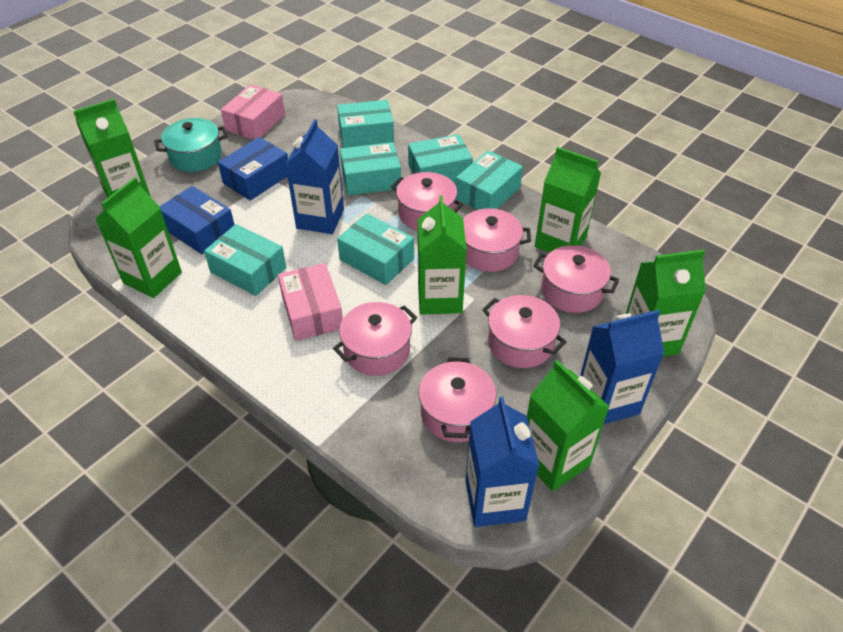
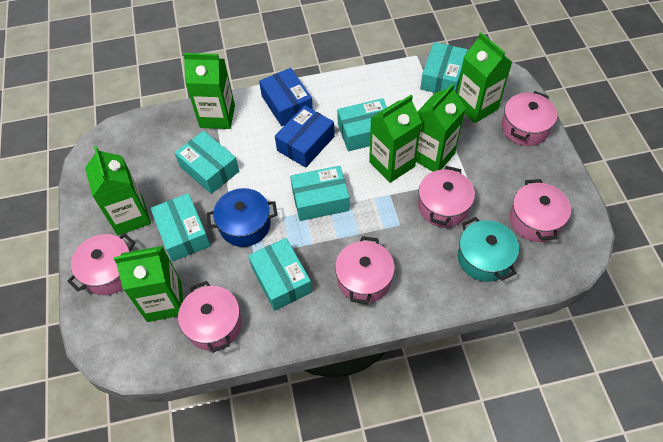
blue carton: 3 -> 0
blue pot: 0 -> 1
pink box: 2 -> 0

